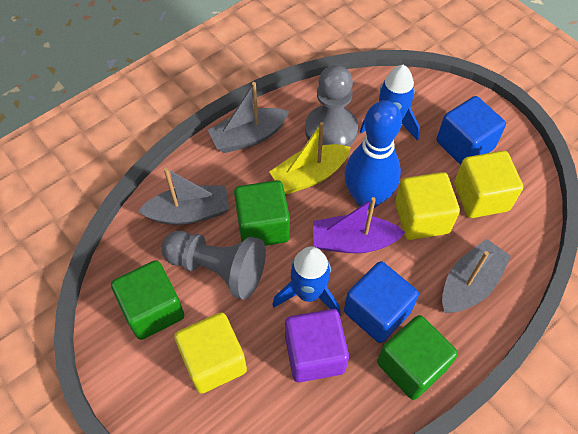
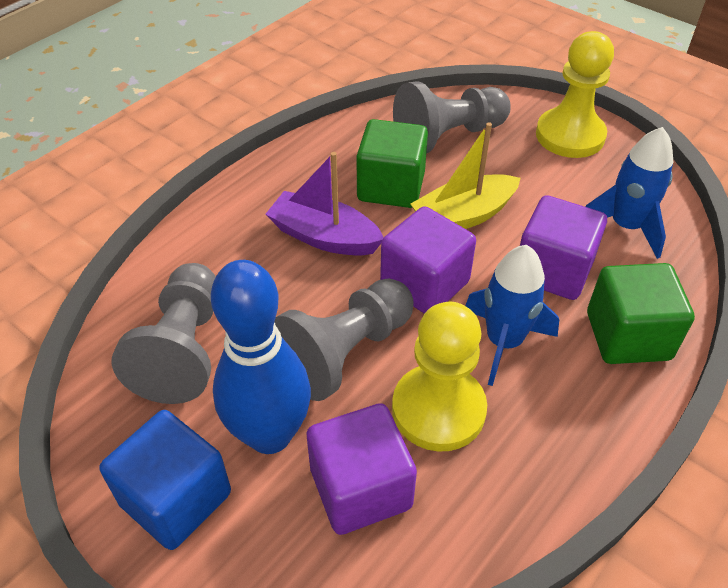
blue cube: 2 -> 1
green cube: 3 -> 2
grey boat: 3 -> 0
grey pawn: 2 -> 3
purple cube: 1 -> 3
yellow cube: 3 -> 0
yellow pawn: 0 -> 2

